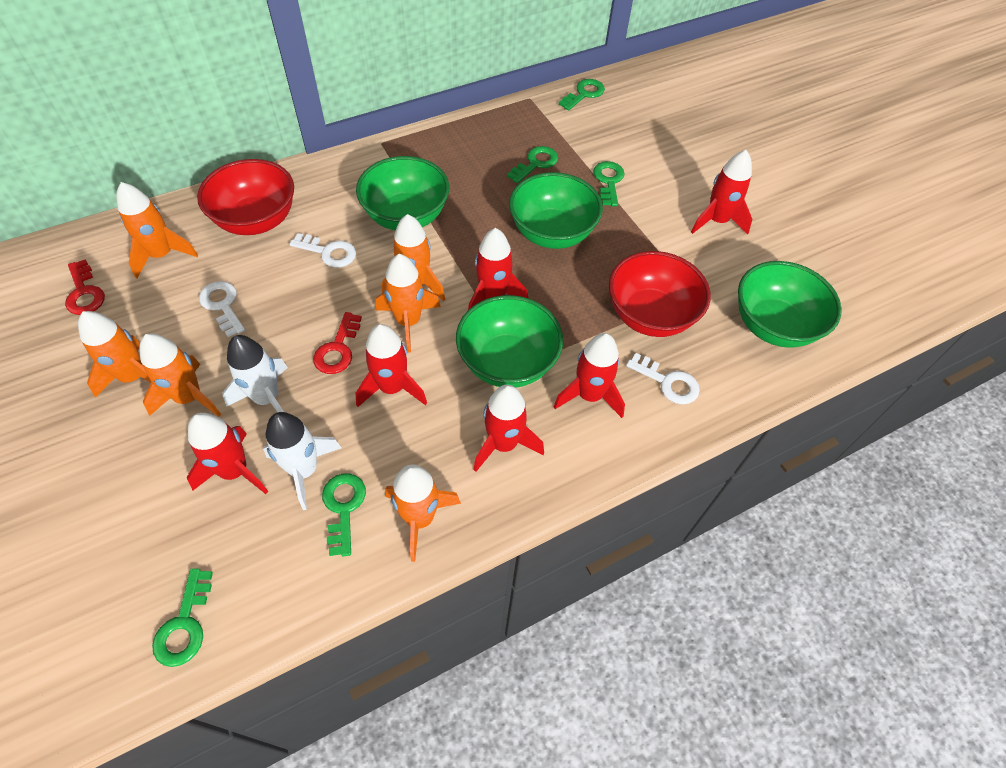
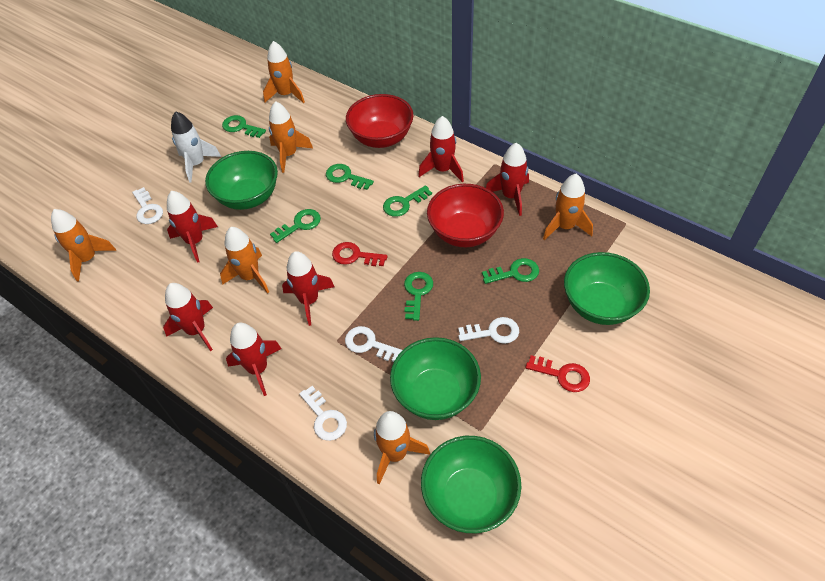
green key: 5 -> 6
white key: 3 -> 4
white rocket: 2 -> 1

